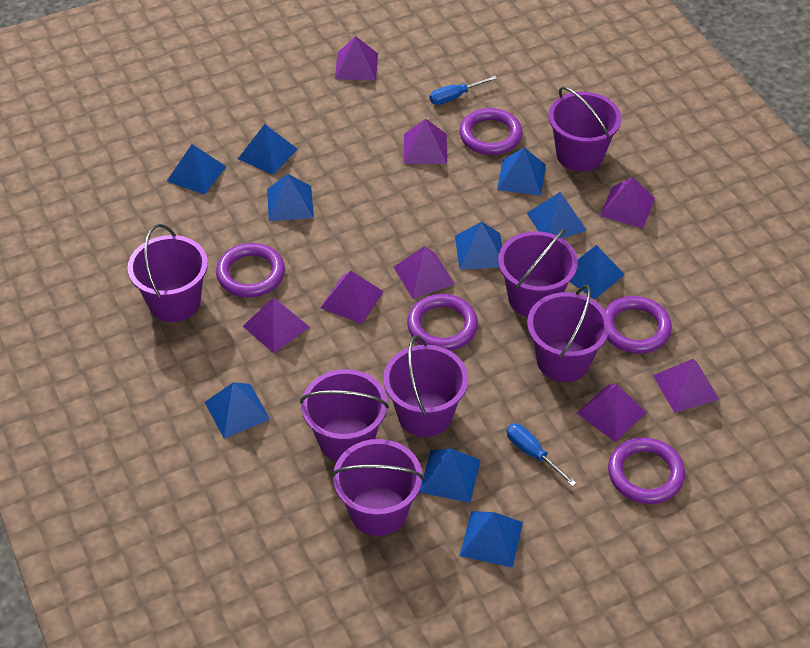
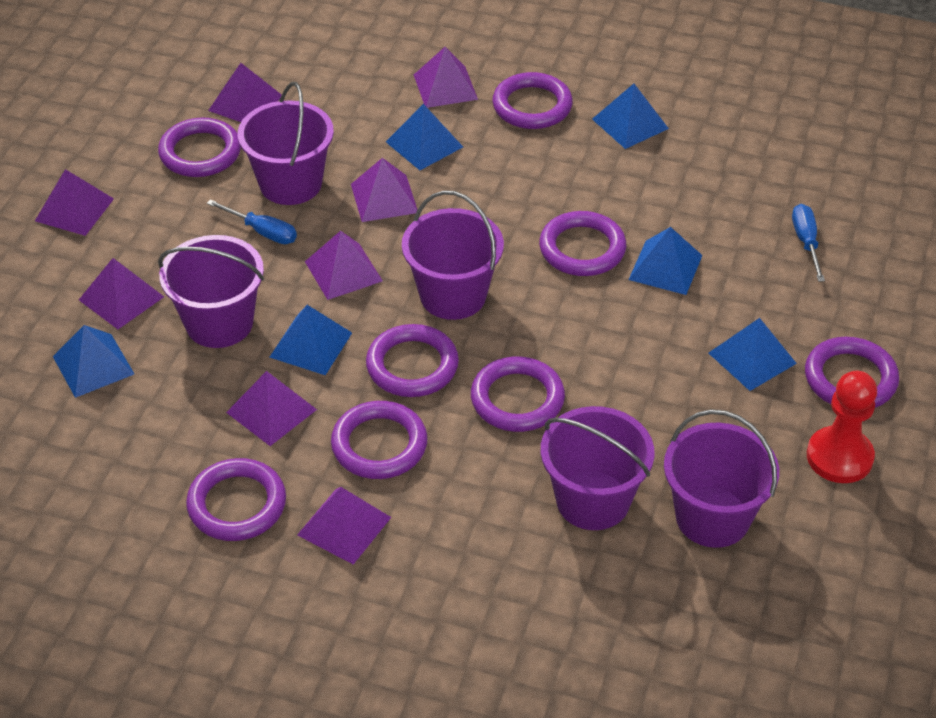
blue pyramid: 10 -> 6
purple bucket: 7 -> 5
purple ring: 5 -> 8
red pawn: 0 -> 1

